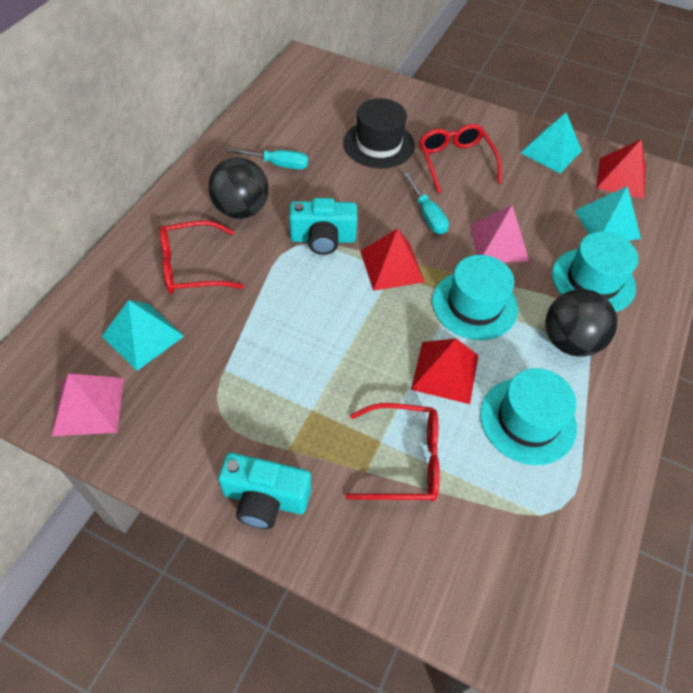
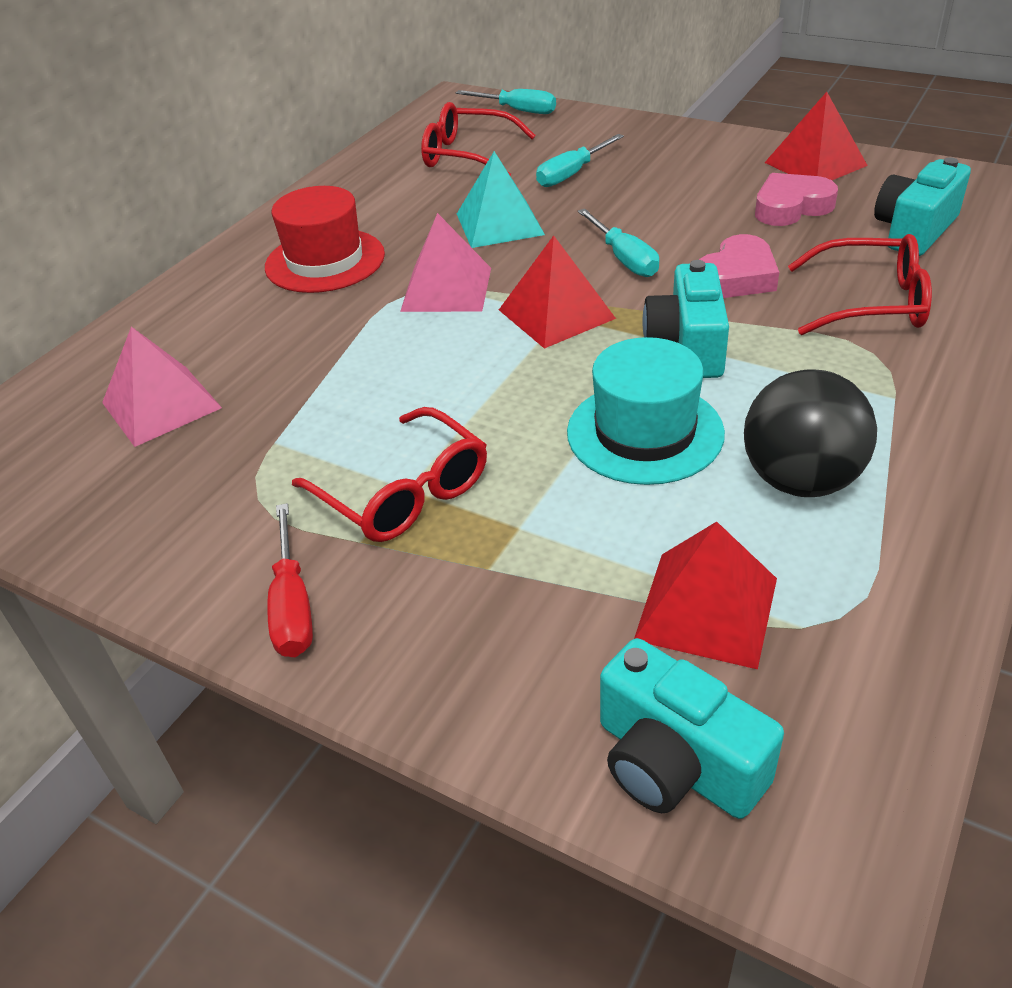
black ball: 2 -> 1
black hat: 1 -> 0
pink heart: 0 -> 2
red hat: 0 -> 1
red screwdriver: 0 -> 1
turquoise camera: 2 -> 3
turquoise hat: 3 -> 1
turquoise pyramid: 3 -> 1
turquoise screwdriver: 2 -> 3

